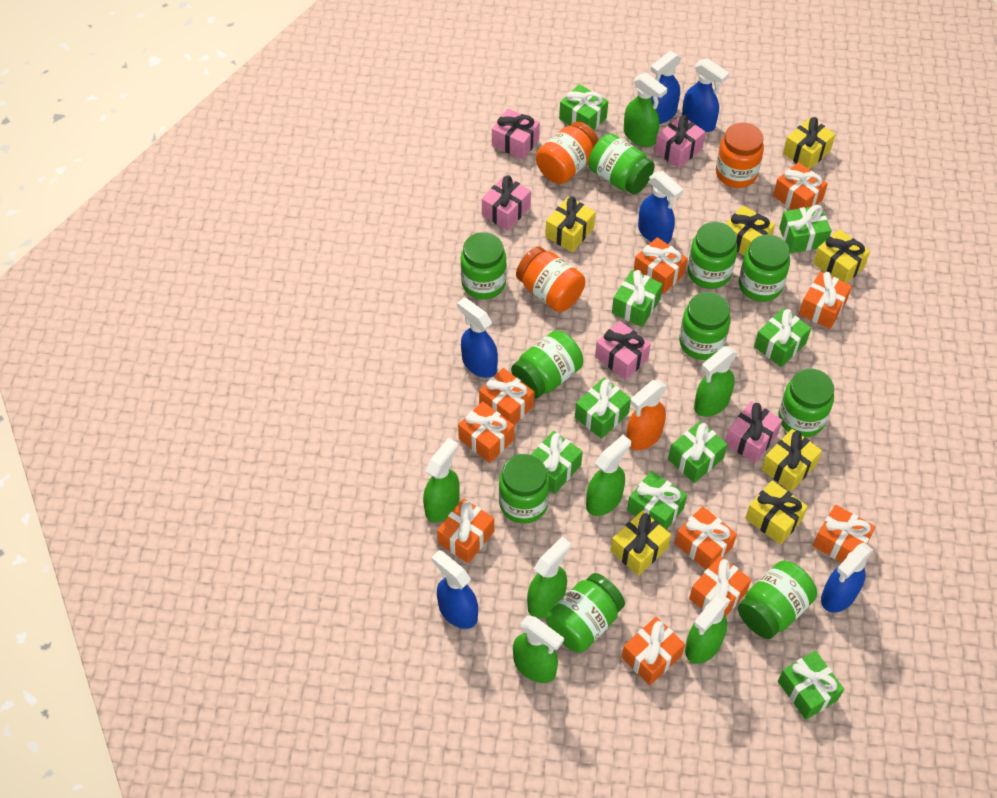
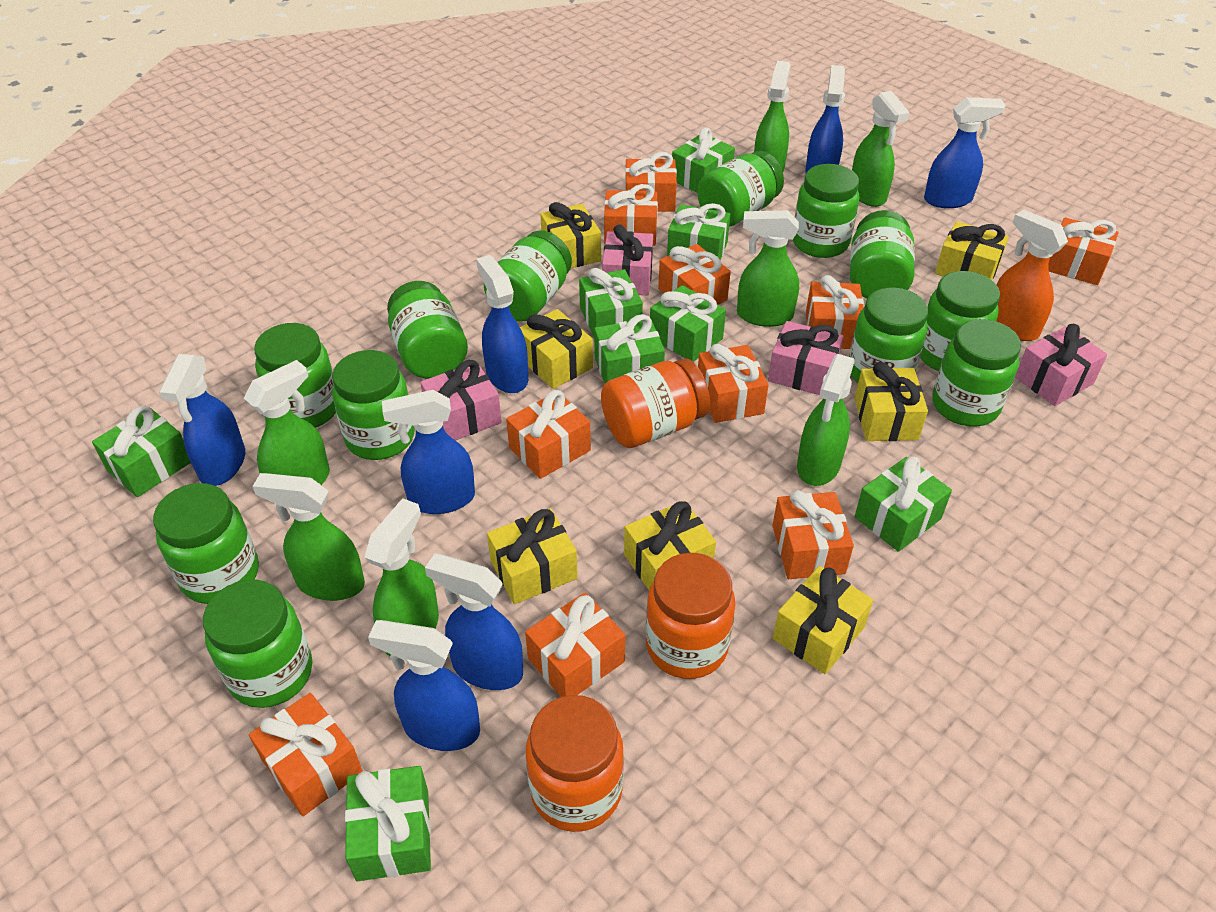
blue spray bottle: 6 -> 7
green gift: 9 -> 8
green jar: 10 -> 12
pink gift: 5 -> 4

